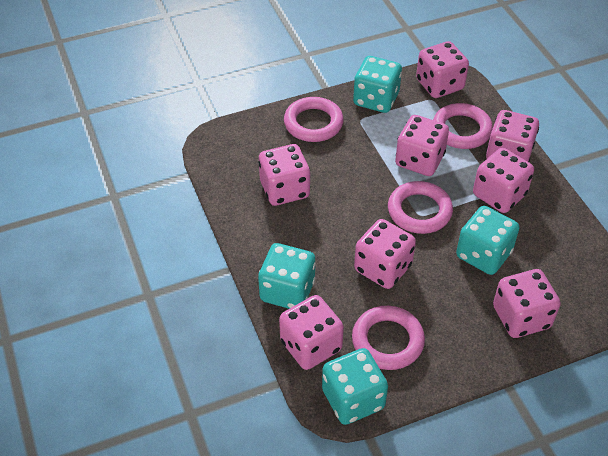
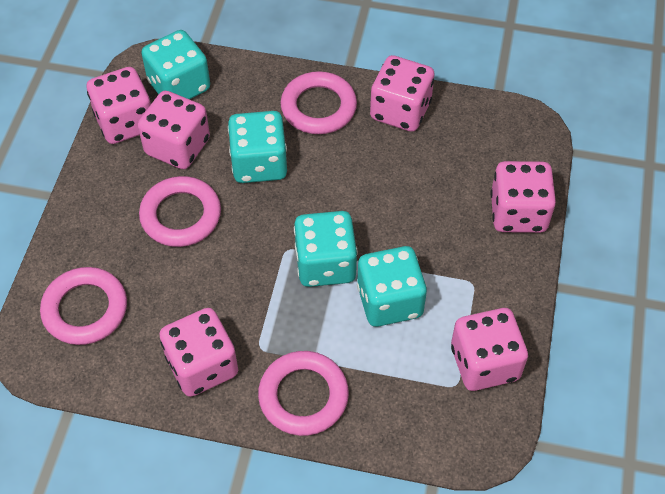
pink dice: 8 -> 6

